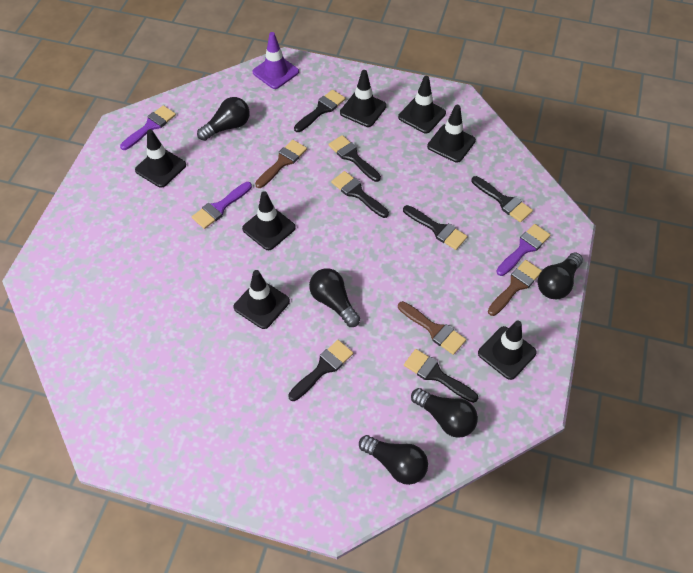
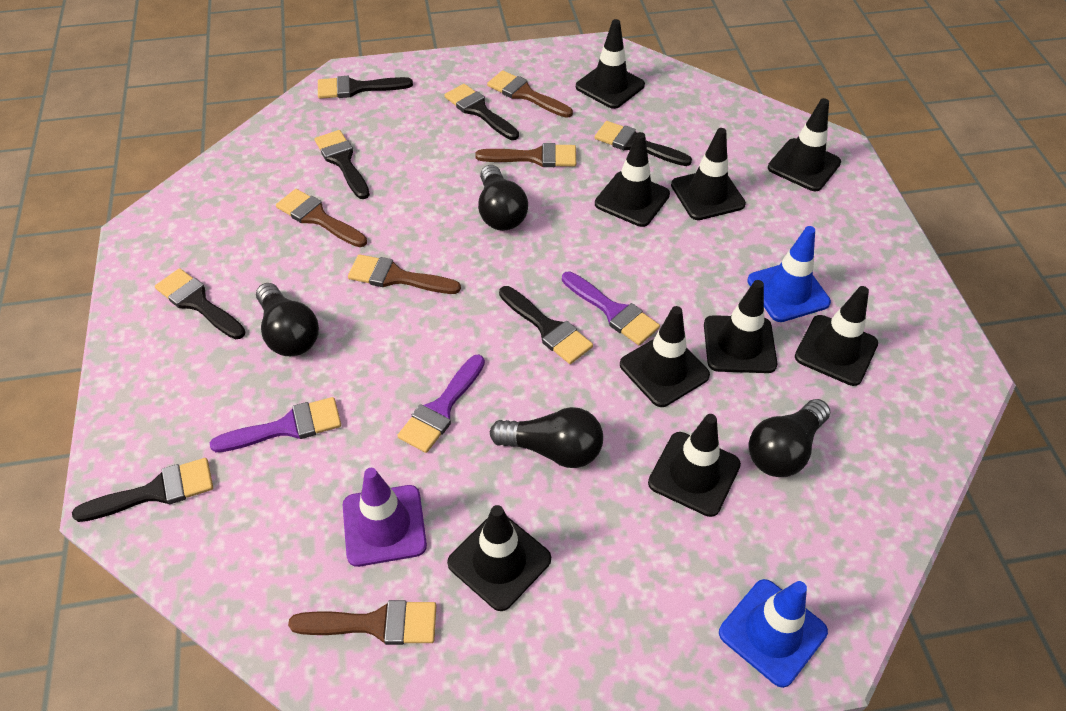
black light bulb: 5 -> 4
black traffic cone: 7 -> 9
blue traffic cone: 0 -> 2
brown brush: 3 -> 5

